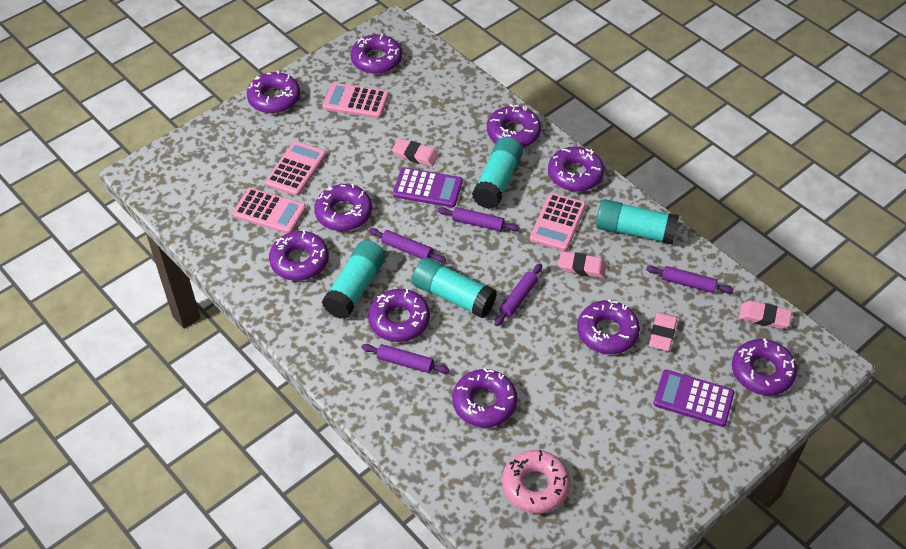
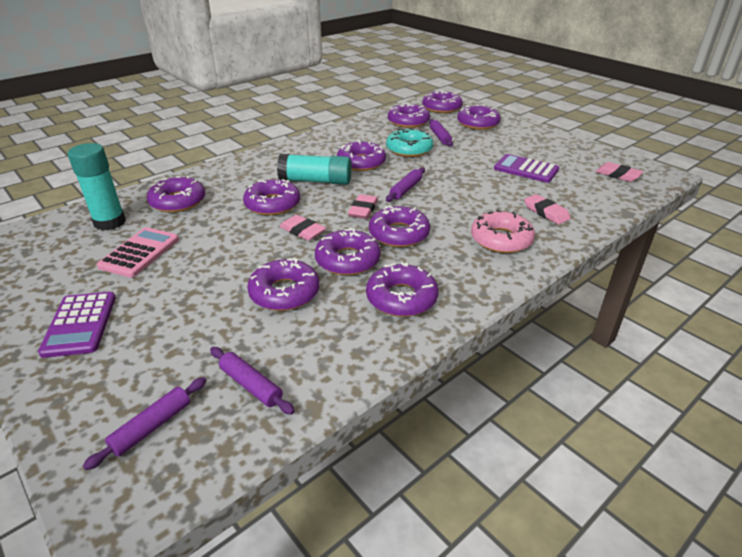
pink calculator: 4 -> 1
purple rolling pin: 5 -> 4
turquoise donut: 0 -> 1
turquoise glue stick: 4 -> 2

